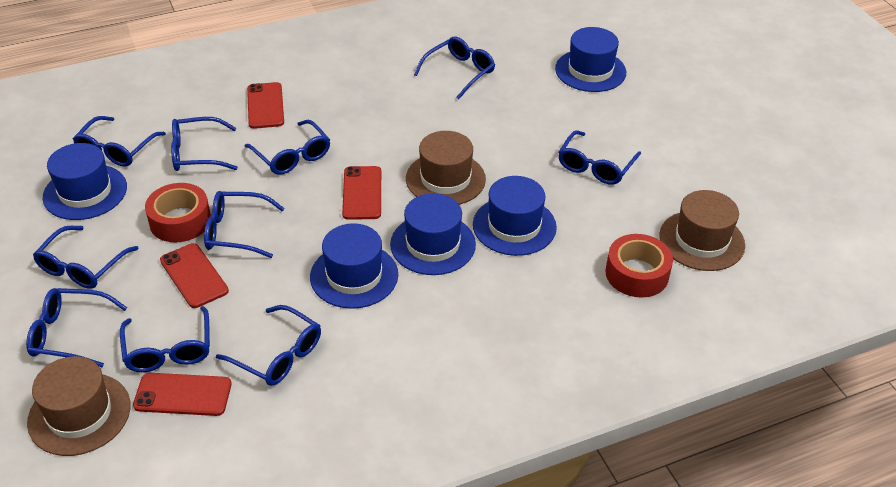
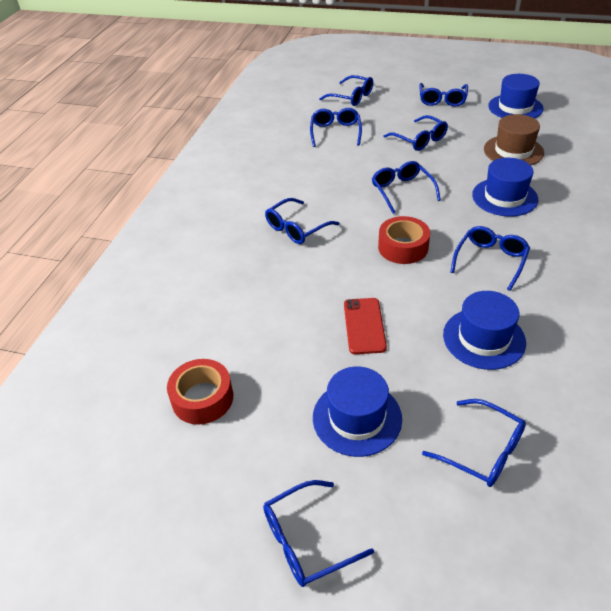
blue glasses: 10 -> 9
blue hat: 5 -> 4
brown hat: 3 -> 1
red phone: 4 -> 1

